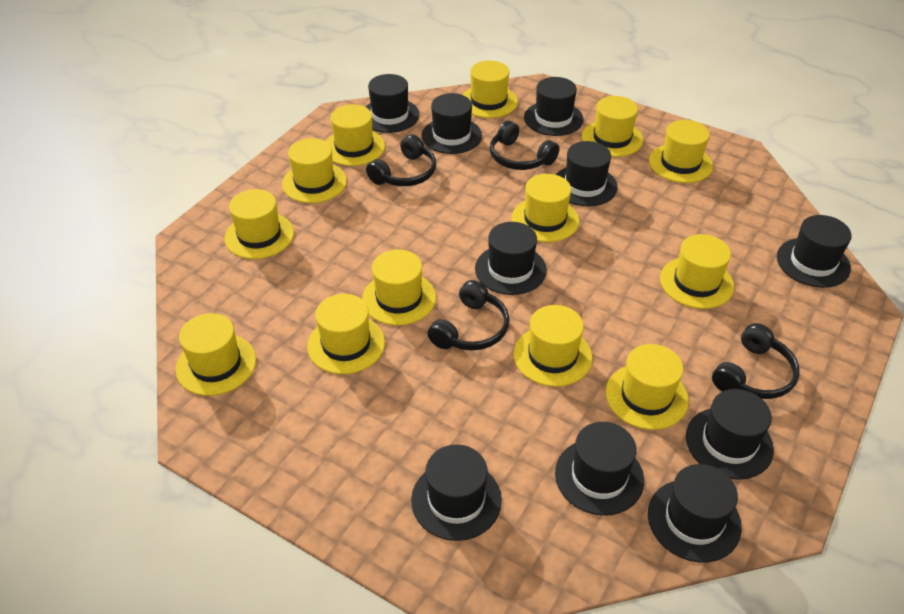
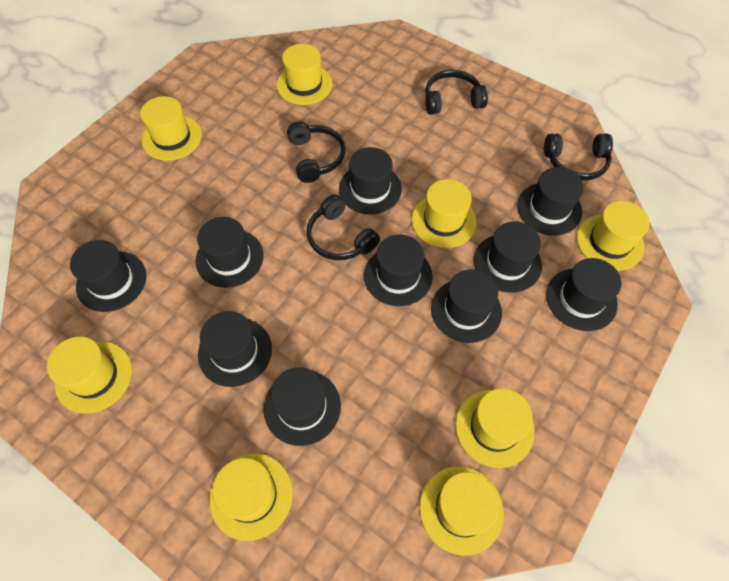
yellow hat: 13 -> 8

